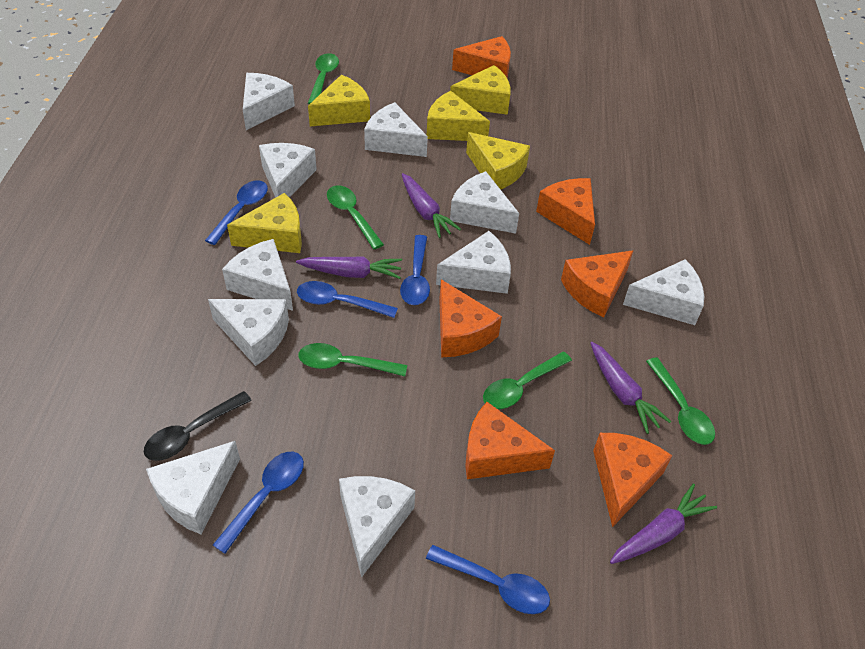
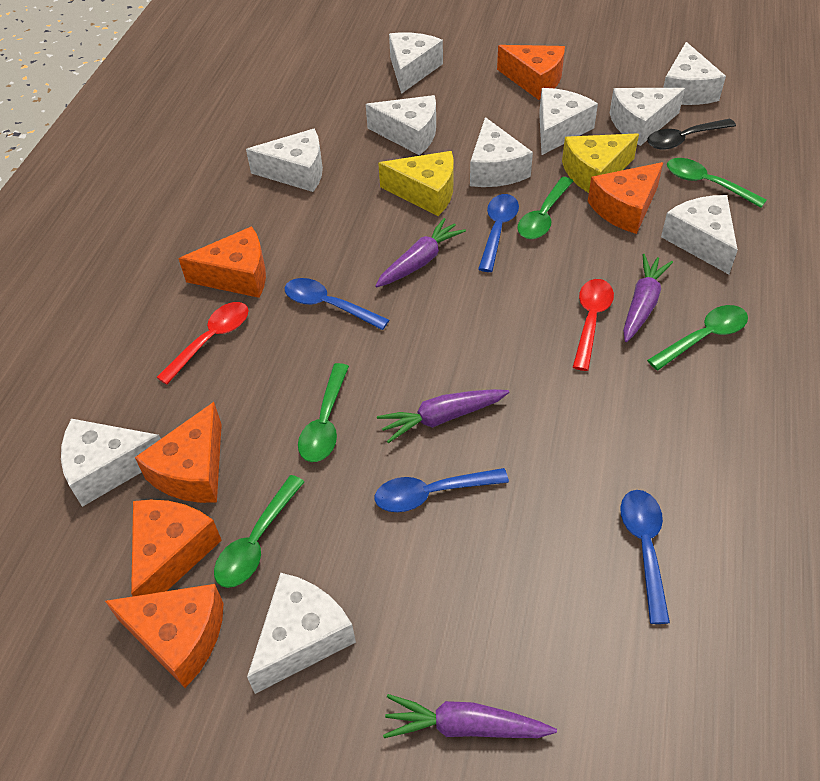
blue spoon: 5 -> 4
red spoon: 0 -> 2
yellow cheese: 5 -> 2

